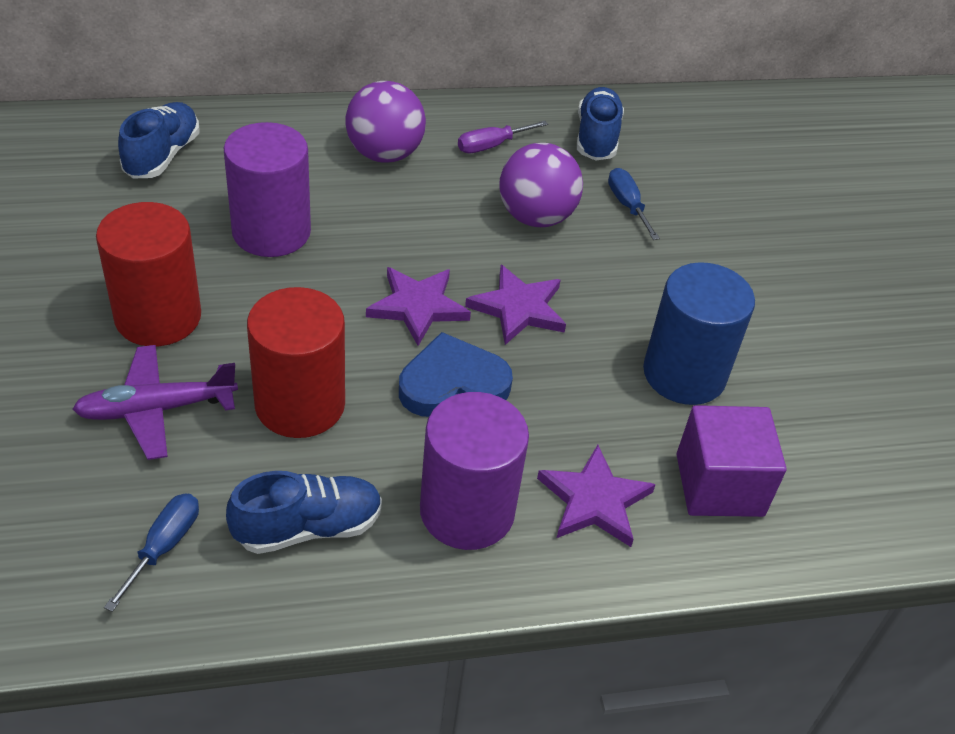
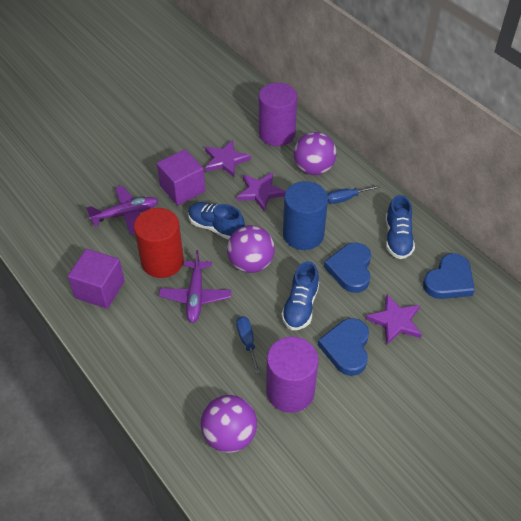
blue heart: 1 -> 3
purple ball: 2 -> 3
purple cube: 1 -> 2
purple plane: 1 -> 2
purple screwdriver: 1 -> 0
red cylinder: 2 -> 1

